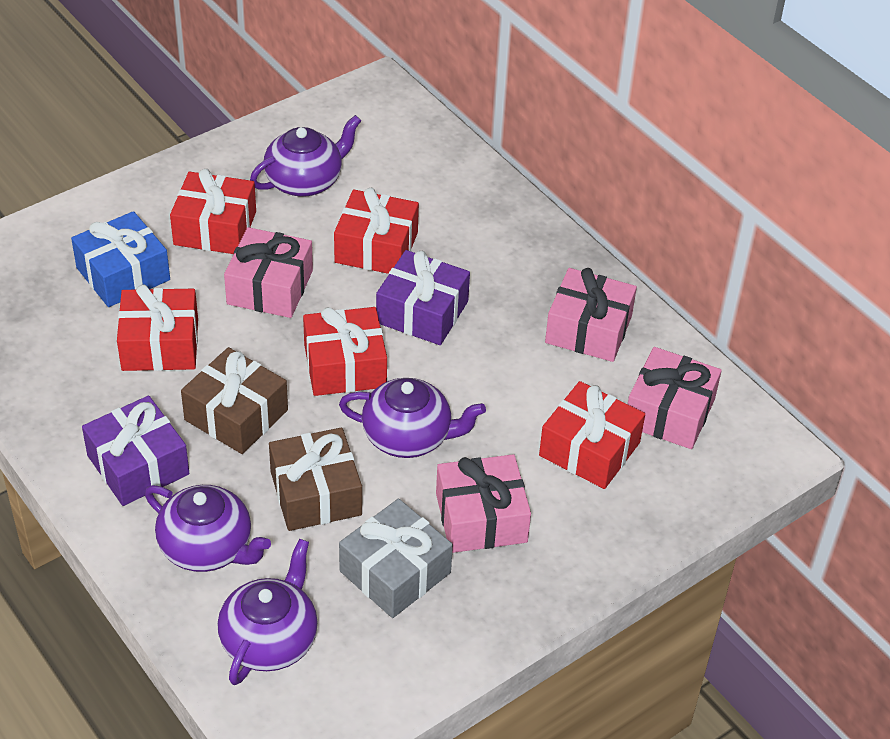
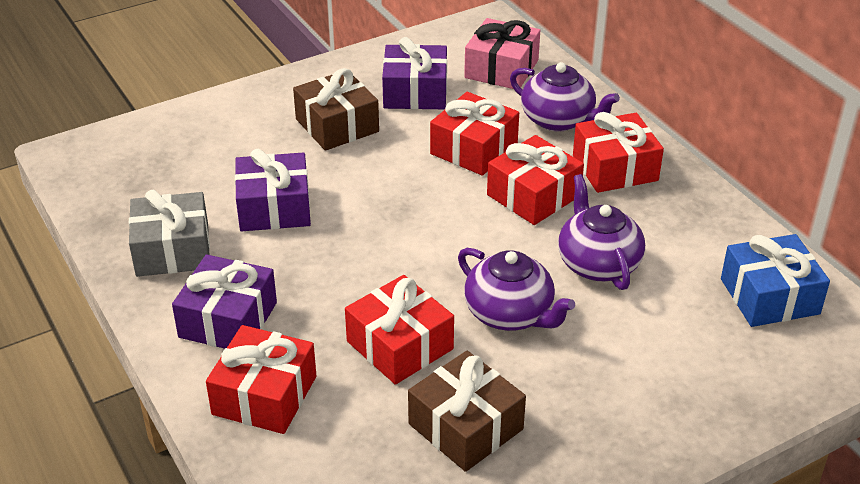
pink gift: 4 -> 1
purple gift: 2 -> 3
purple teapot: 4 -> 3

